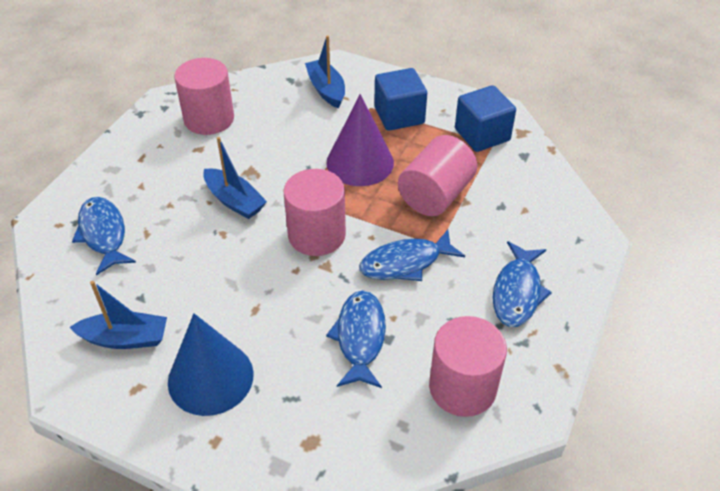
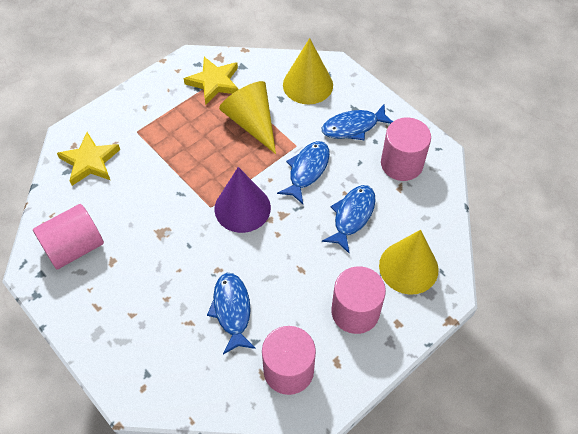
blue boat: 3 -> 0
blue cone: 1 -> 0
blue cube: 2 -> 0
yellow cone: 0 -> 3
yellow star: 0 -> 2

